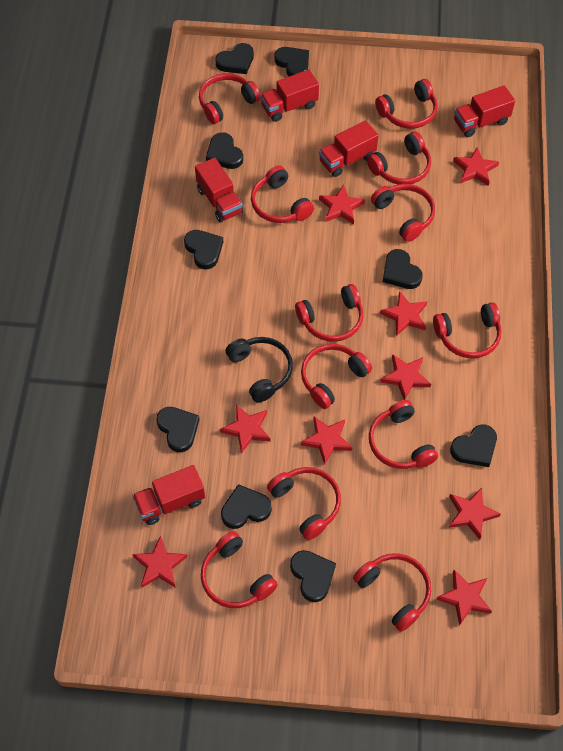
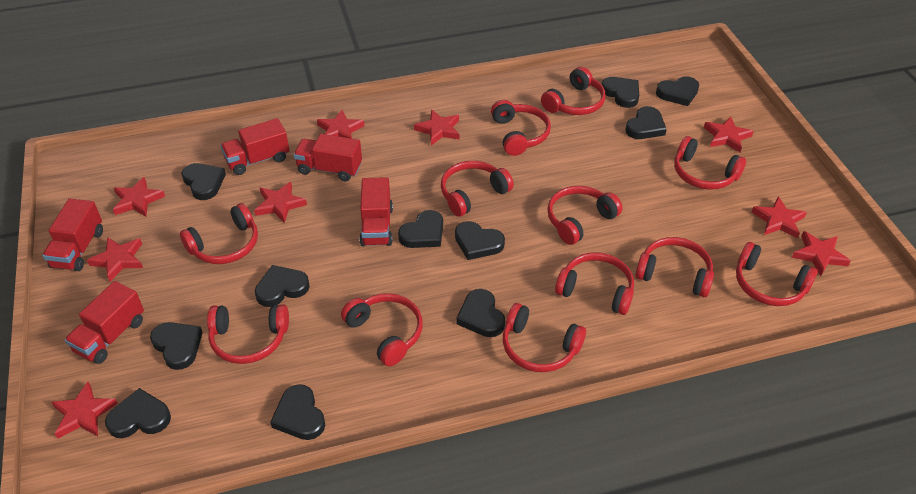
black headphones: 1 -> 0
black heart: 9 -> 11

